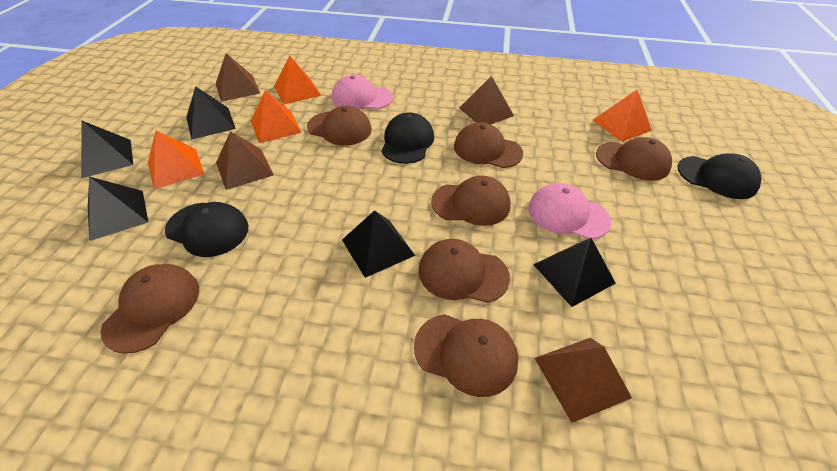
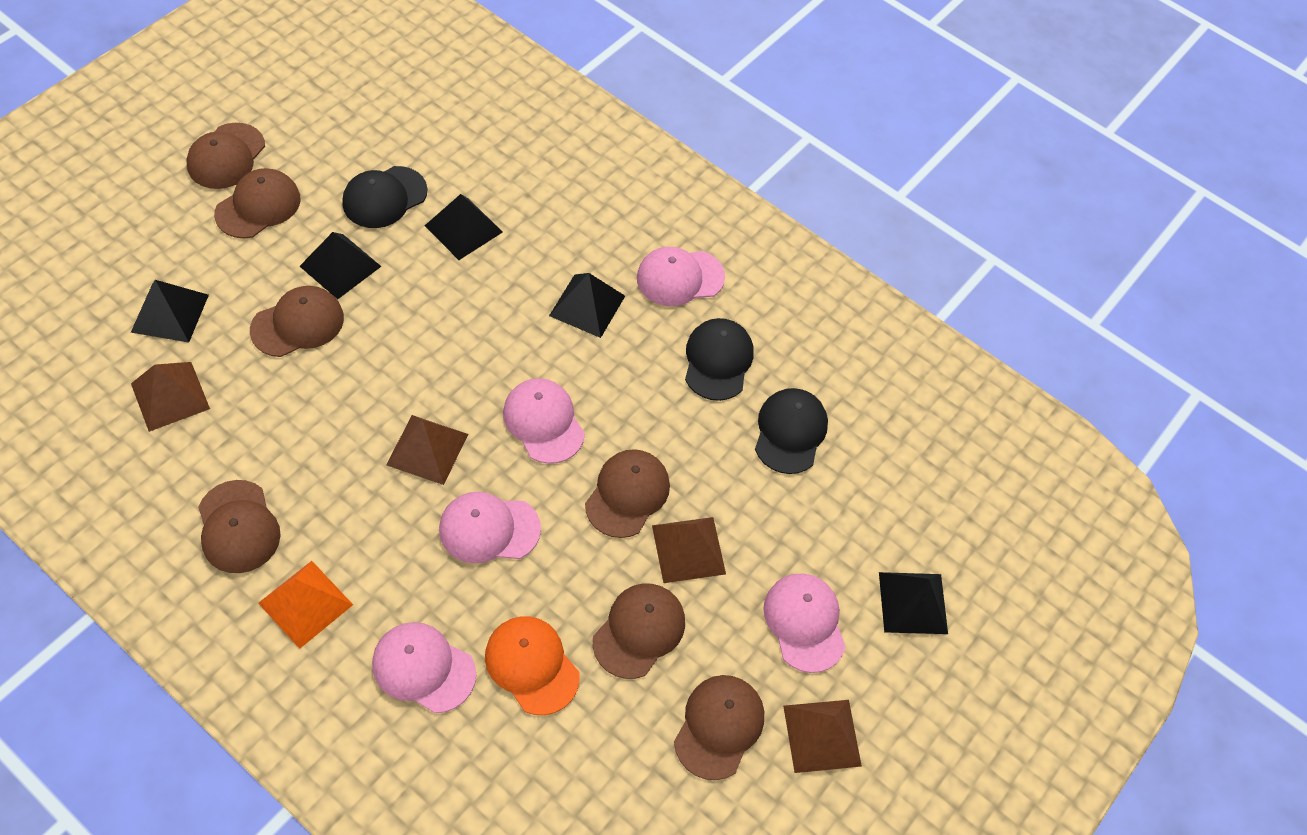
orange cap: 0 -> 1
orange pyramid: 4 -> 1
pink cap: 2 -> 5

